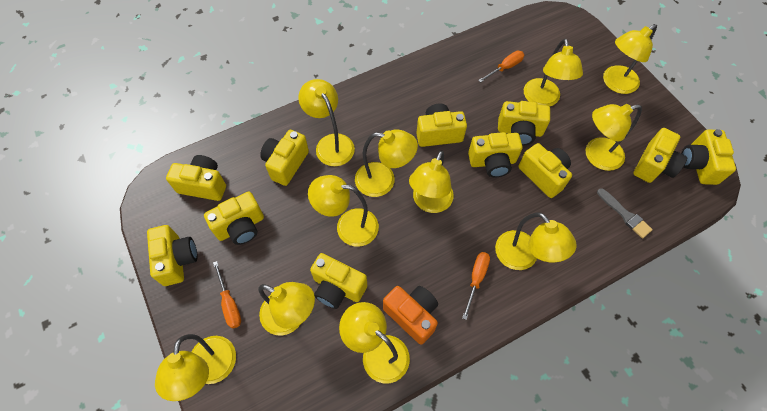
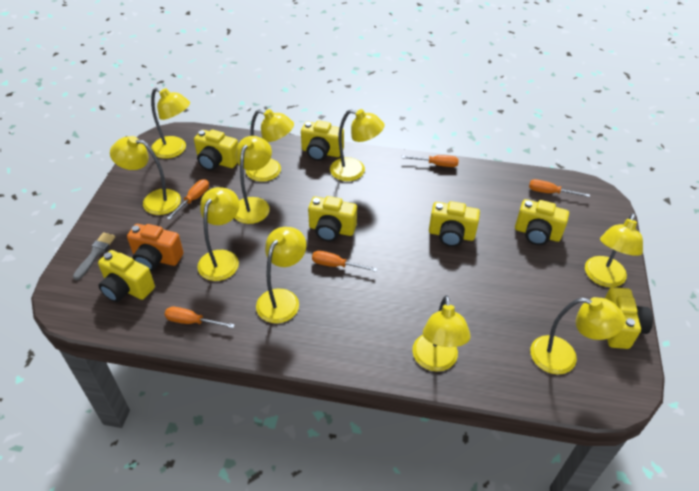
orange screwdriver: 3 -> 5
yellow camera: 11 -> 7
yellow lamp: 11 -> 10

